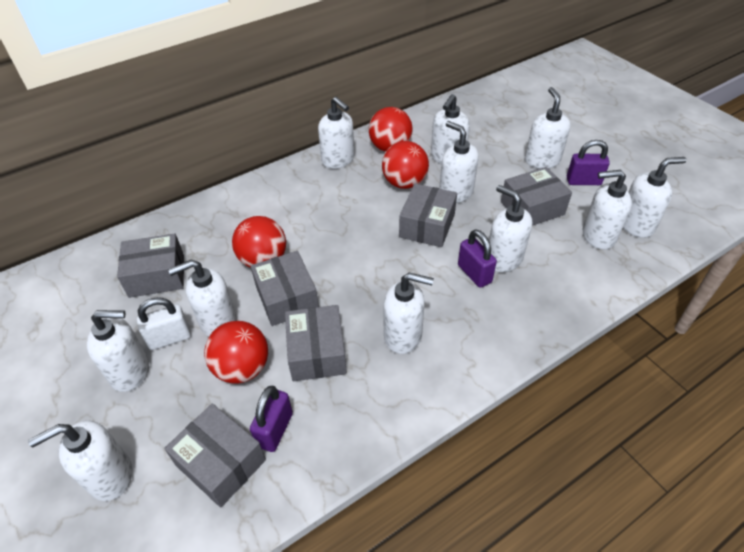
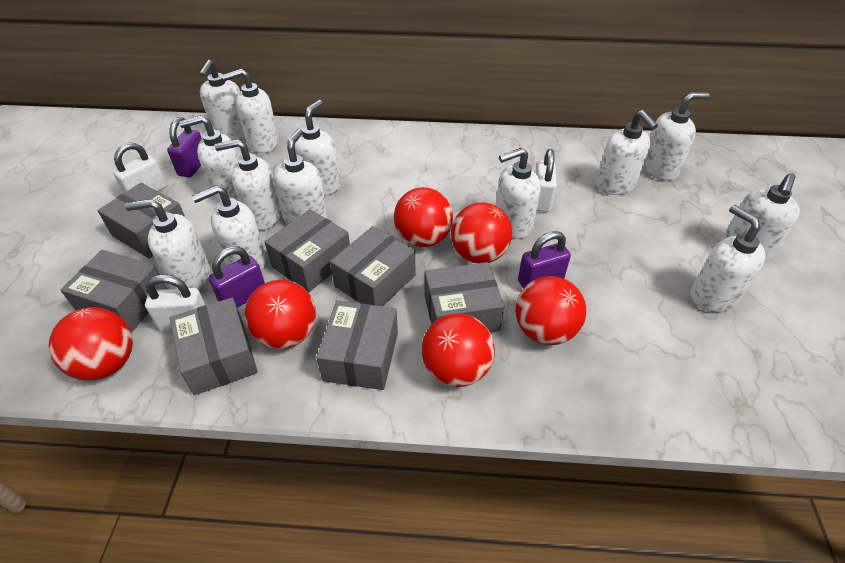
grey box: 6 -> 7
red ball: 4 -> 6
white padlock: 1 -> 3
white soap dispenser: 11 -> 13

